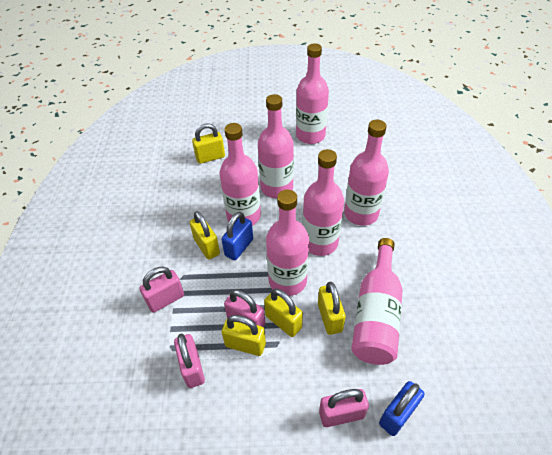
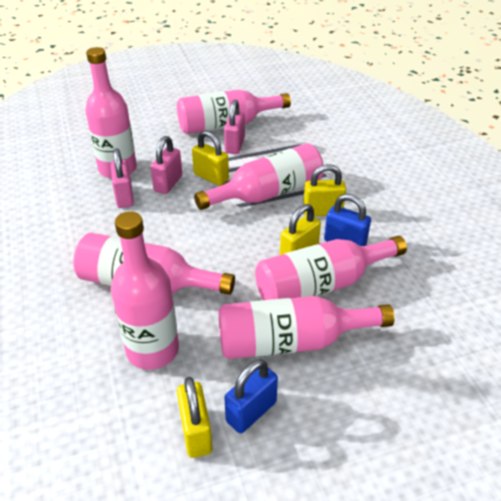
pink padlock: 4 -> 3
yellow padlock: 5 -> 4

